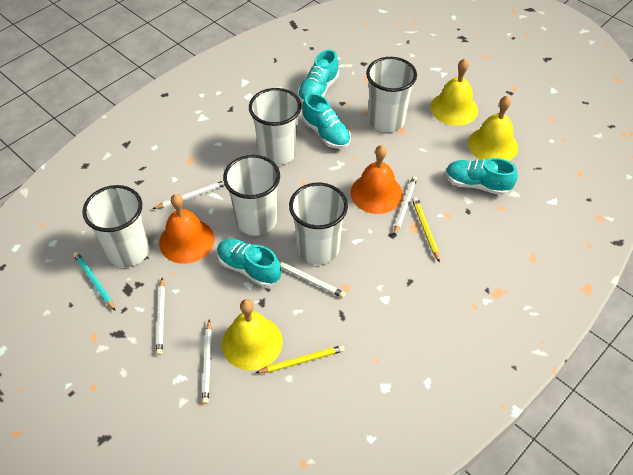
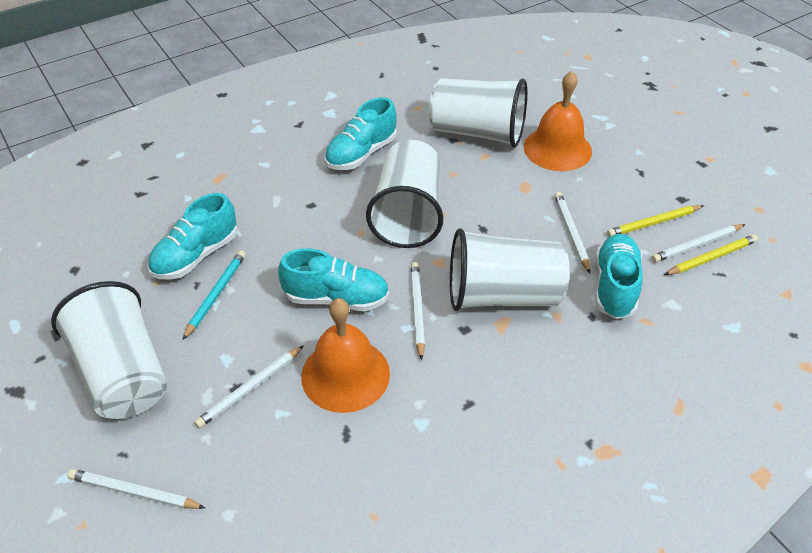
white cup: 5 -> 4
yellow bell: 3 -> 0

